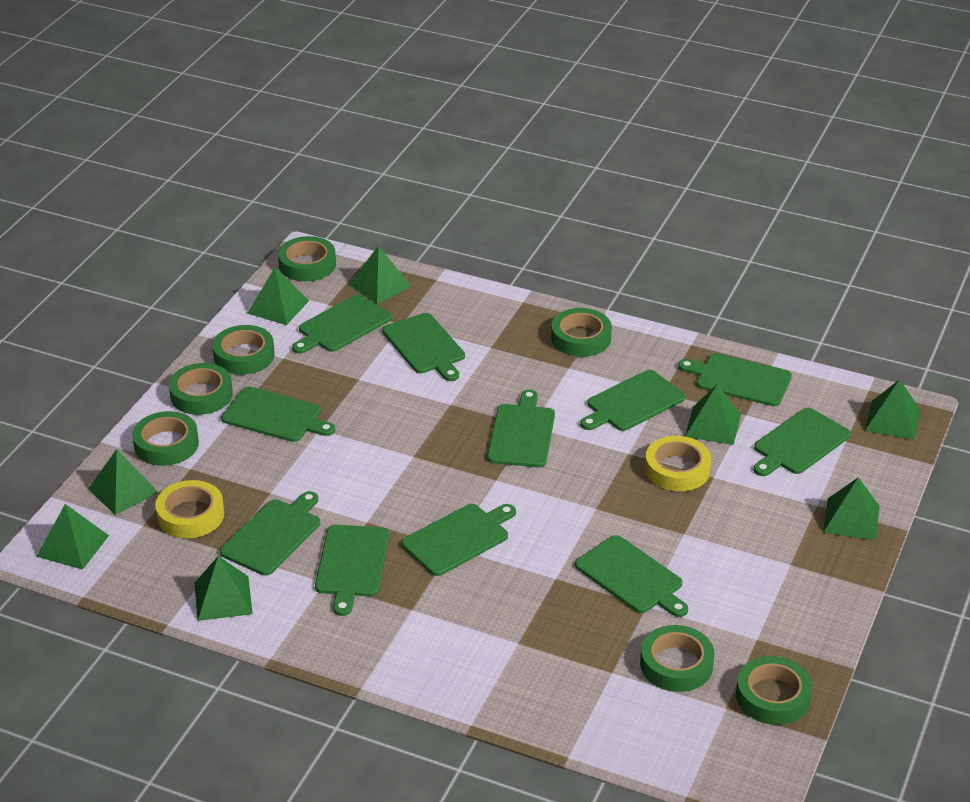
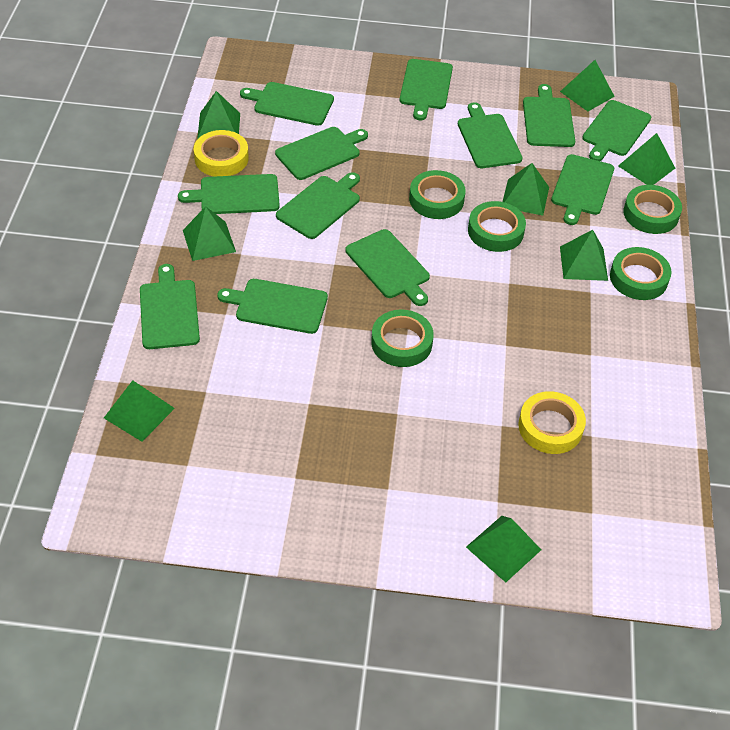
green cutting board: 11 -> 12
green tape: 7 -> 5

